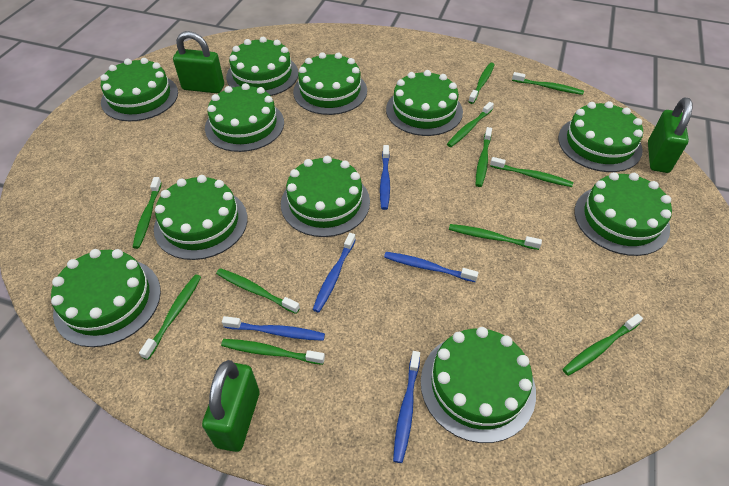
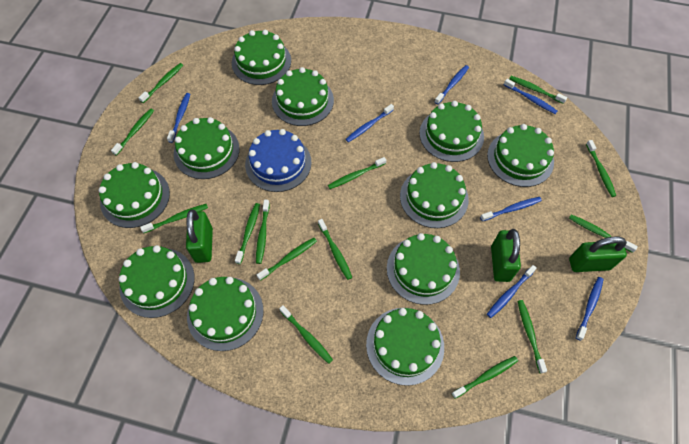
blue cake: 0 -> 1
blue toothbrush: 5 -> 7
green toothbrush: 11 -> 14

